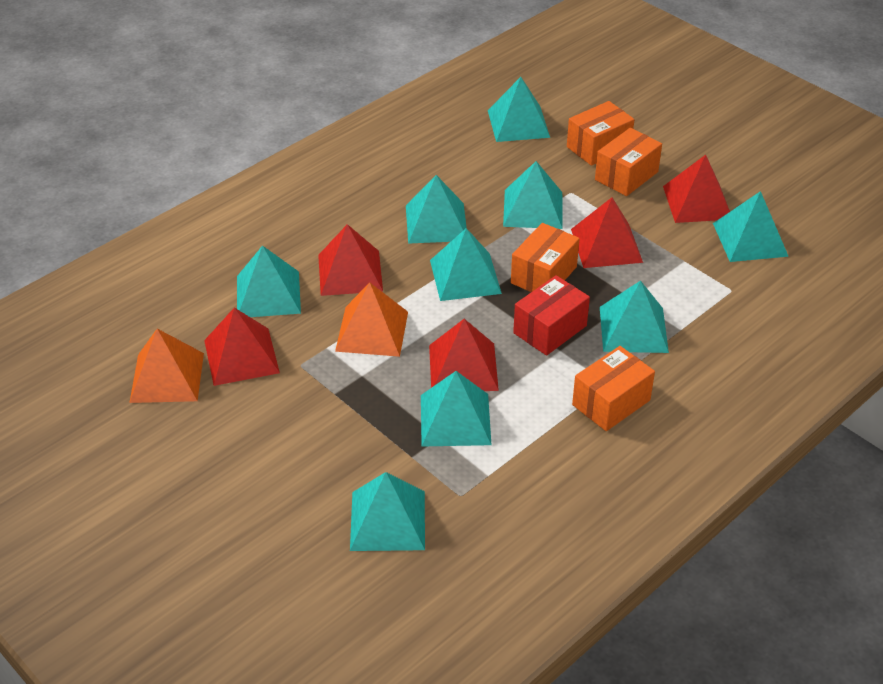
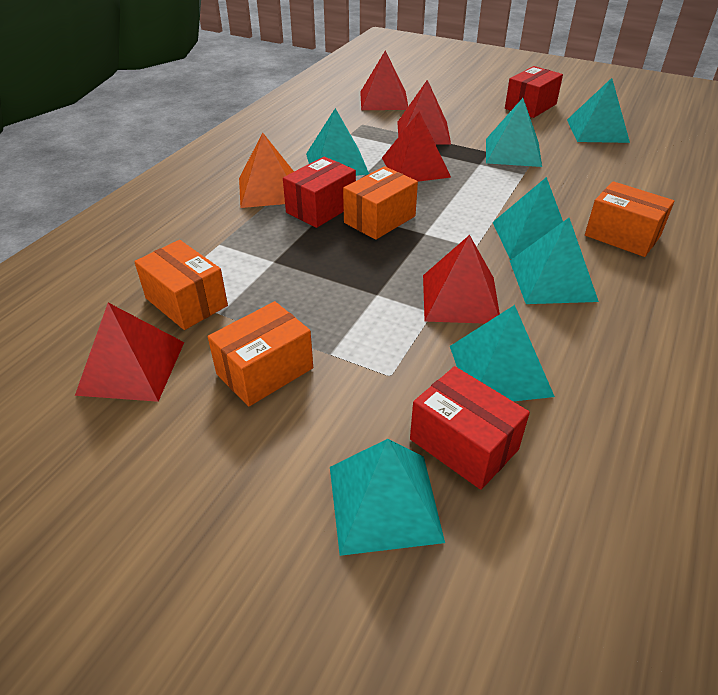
orange pyramid: 2 -> 1
red box: 1 -> 3
turquoise pyramid: 9 -> 7

